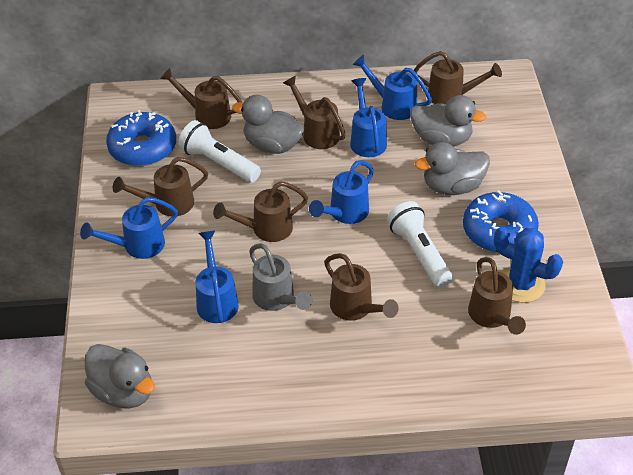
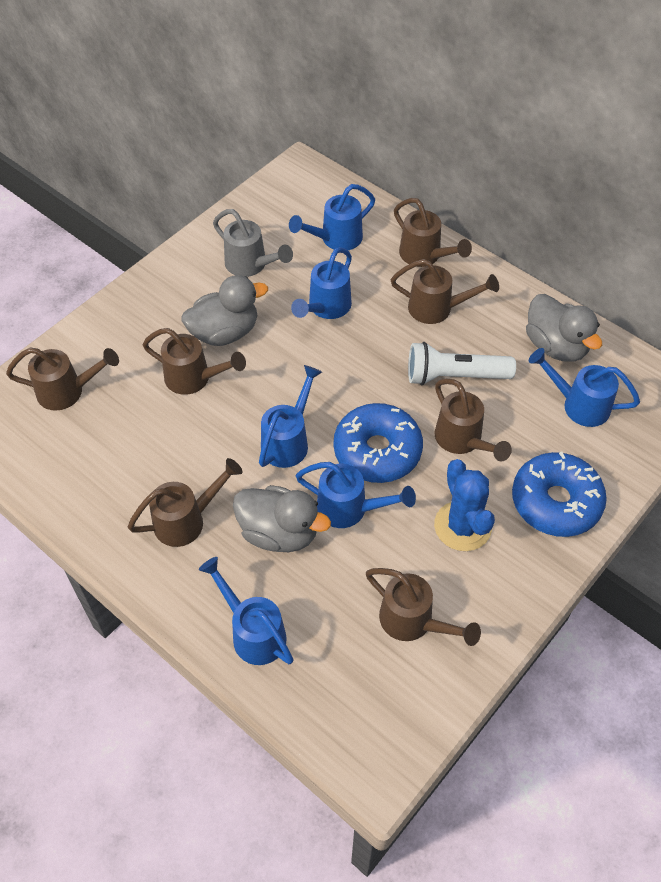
blue watering can: 5 -> 6
grey duck: 4 -> 3
white flashlight: 2 -> 1

